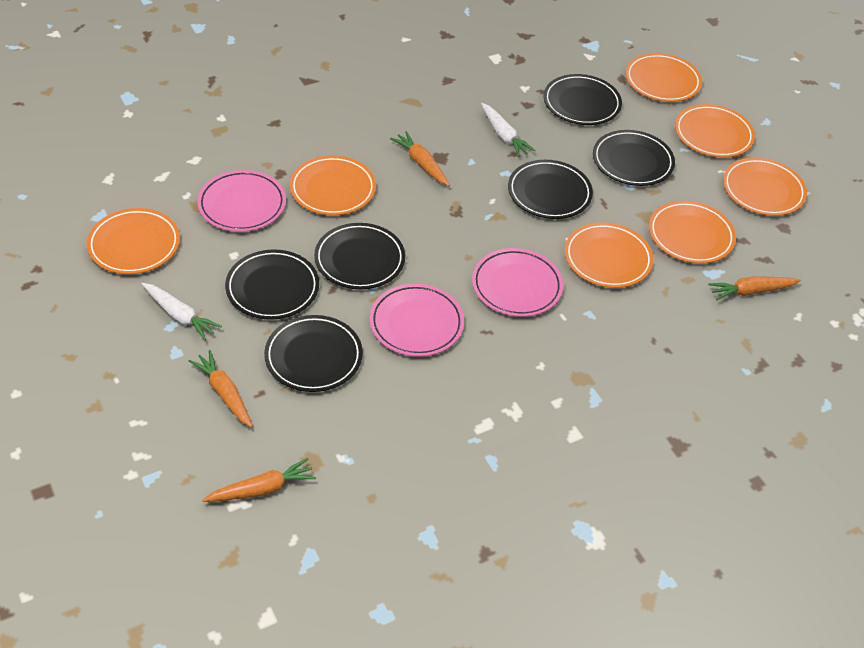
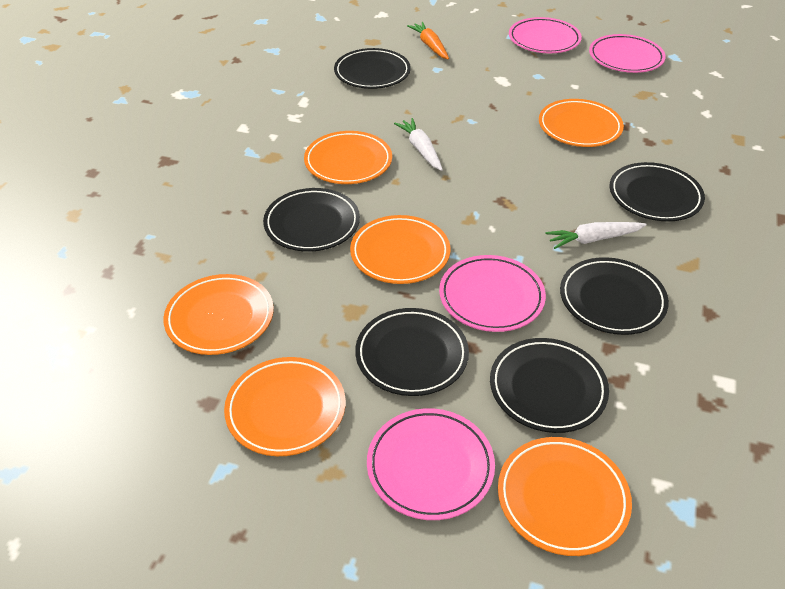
orange carrot: 4 -> 1
orange plate: 7 -> 6
pink plate: 3 -> 4

